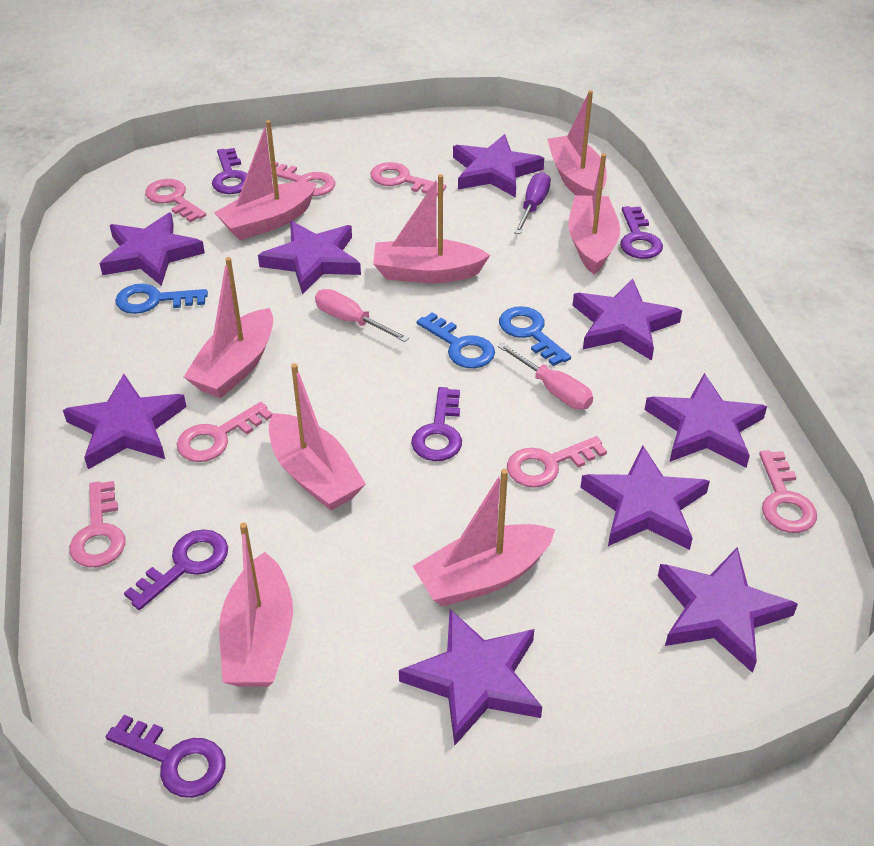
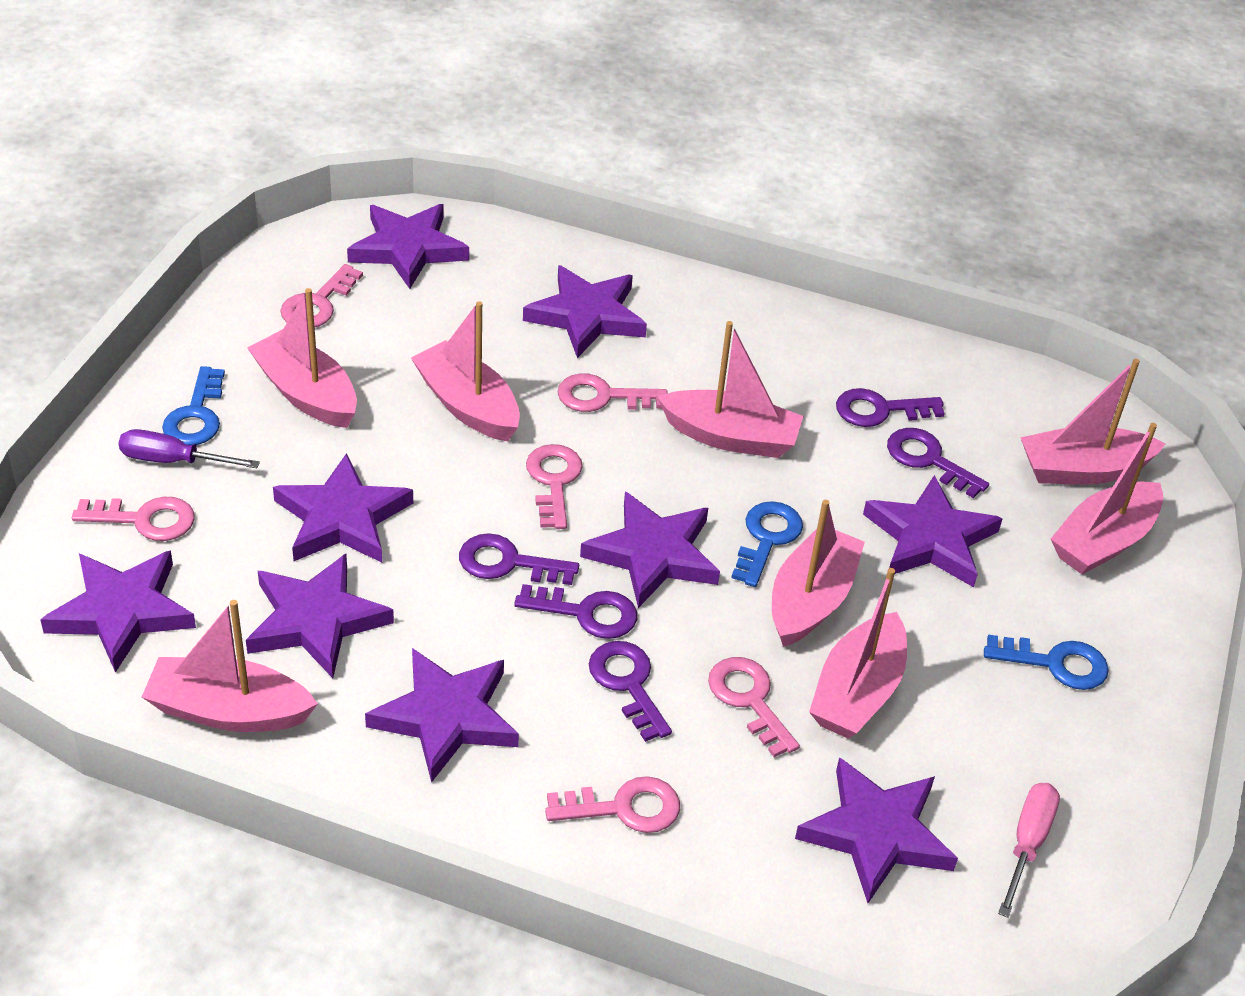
pink key: 7 -> 6
pink screwdriver: 2 -> 1

